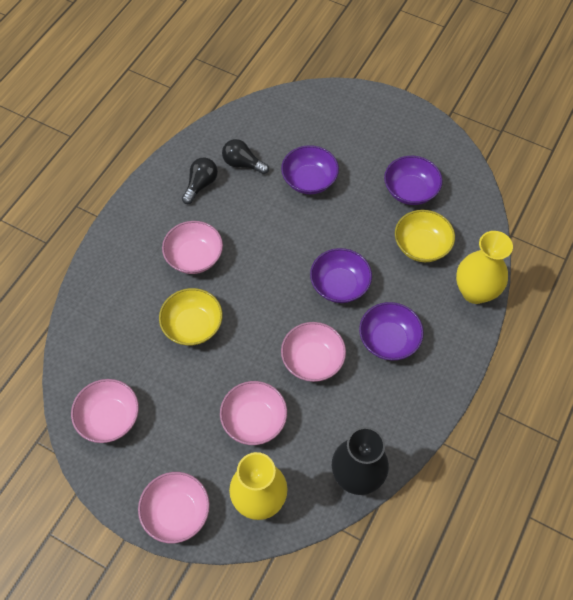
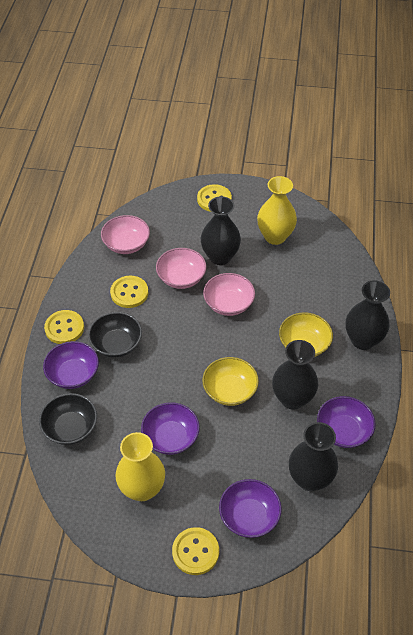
black bowl: 0 -> 2
black light bulb: 2 -> 0
black vase: 1 -> 4
pink bowl: 5 -> 3
yellow button: 0 -> 4

